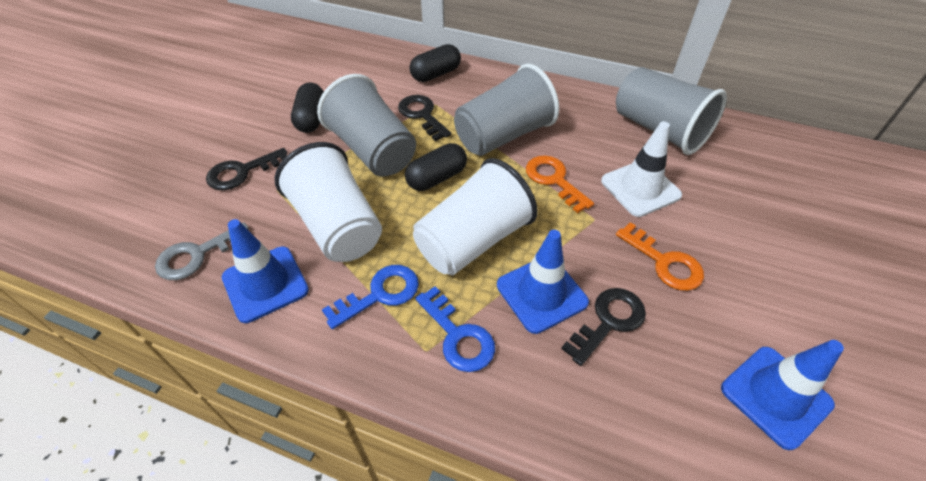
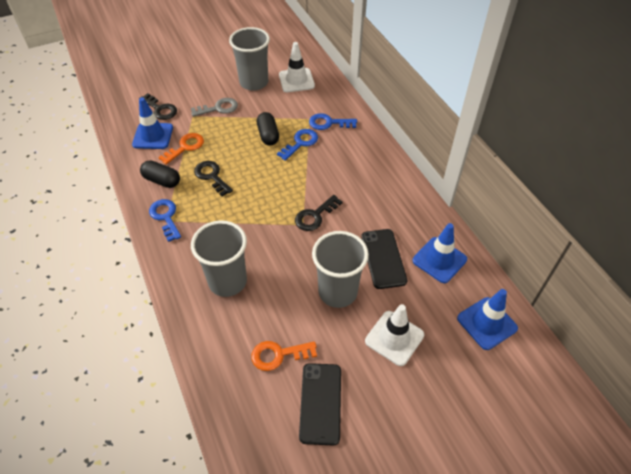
black capsule: 3 -> 2
black phone: 0 -> 2
blue key: 2 -> 3
white cup: 2 -> 0
white traffic cone: 1 -> 2

